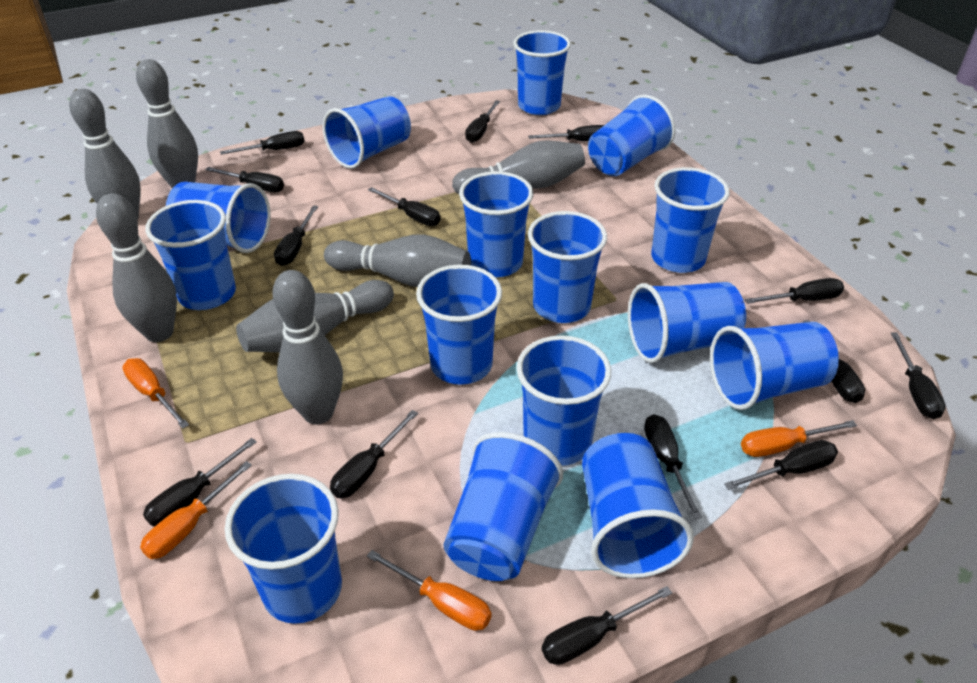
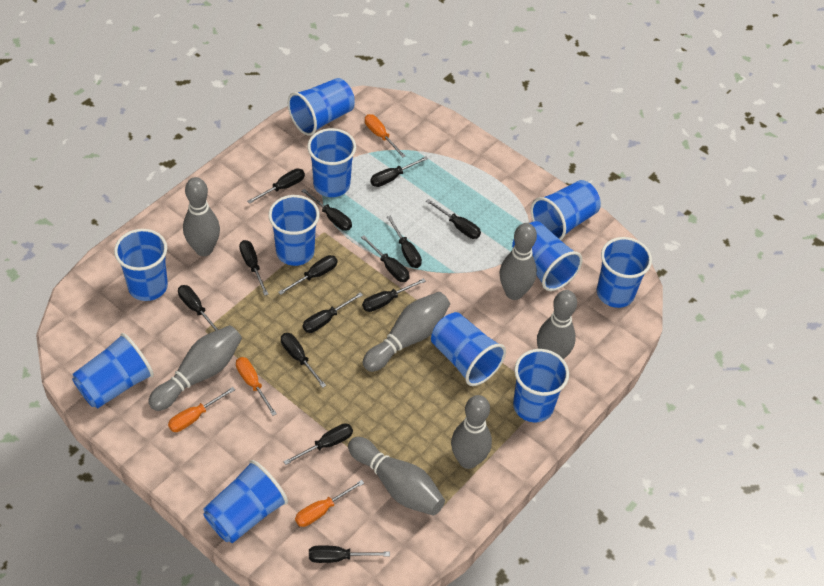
blue cup: 15 -> 11

